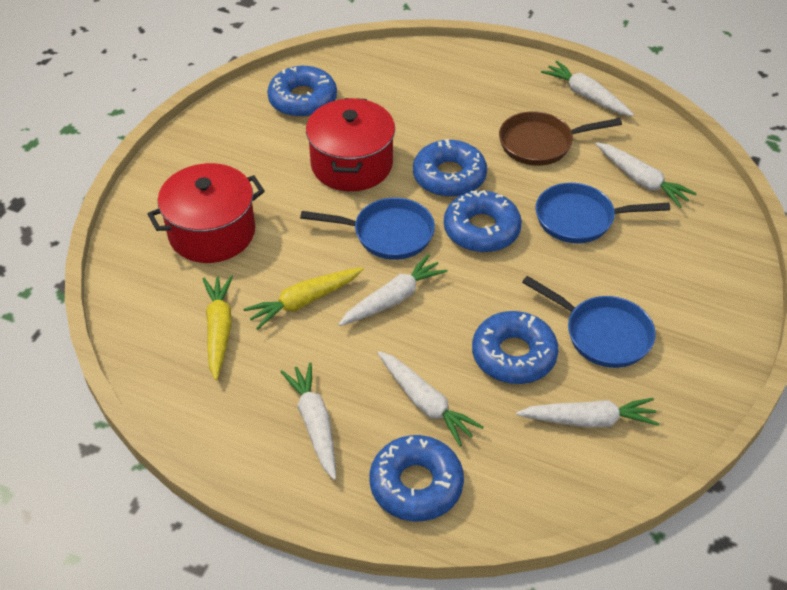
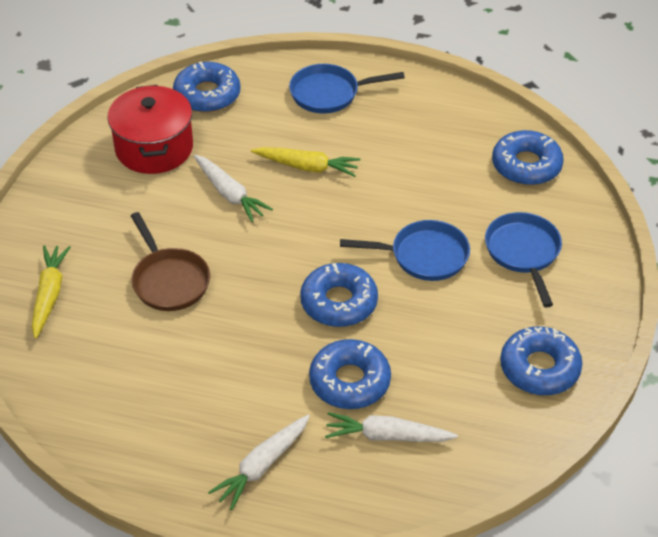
red pot: 2 -> 1
white carrot: 6 -> 3

